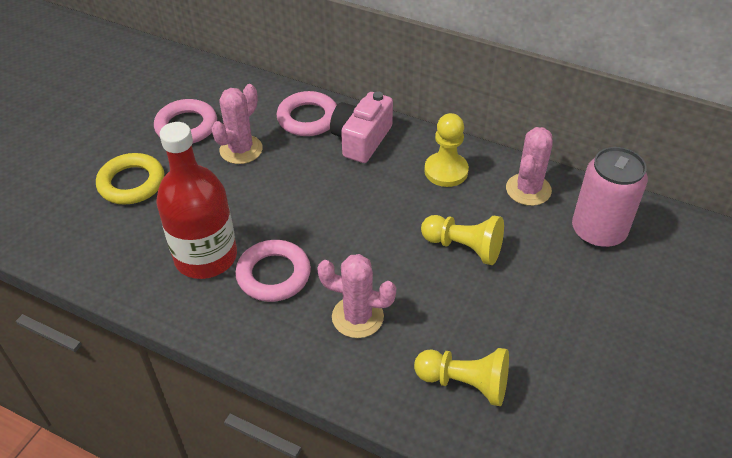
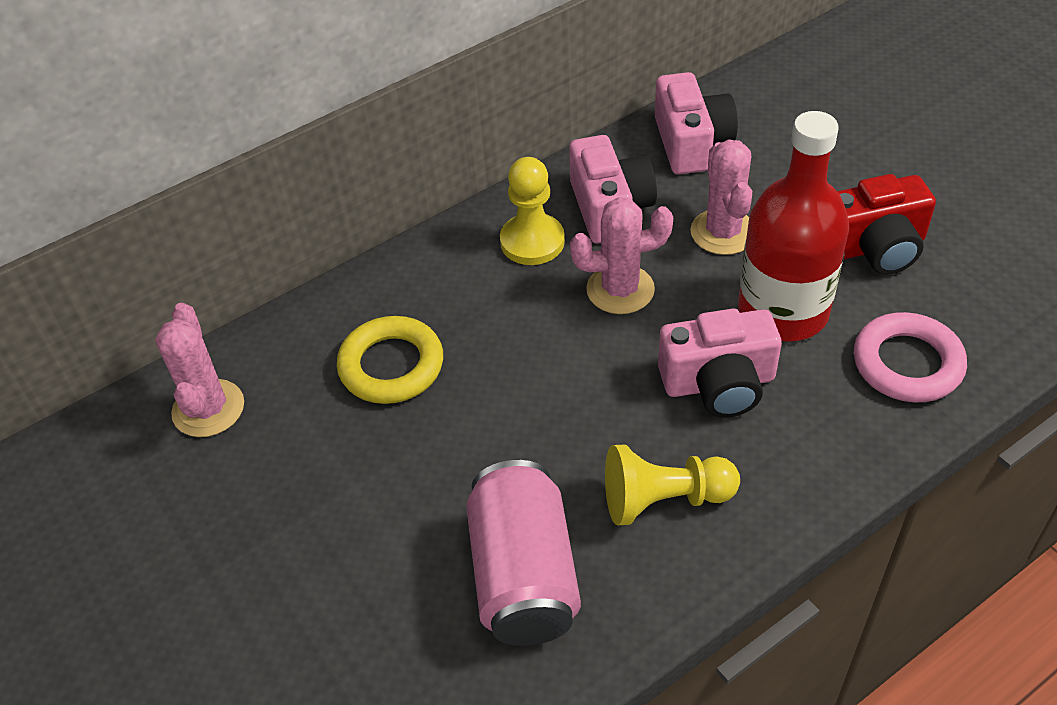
pink camera: 1 -> 3
pink ring: 3 -> 1
red camera: 0 -> 1
yellow pawn: 3 -> 2

